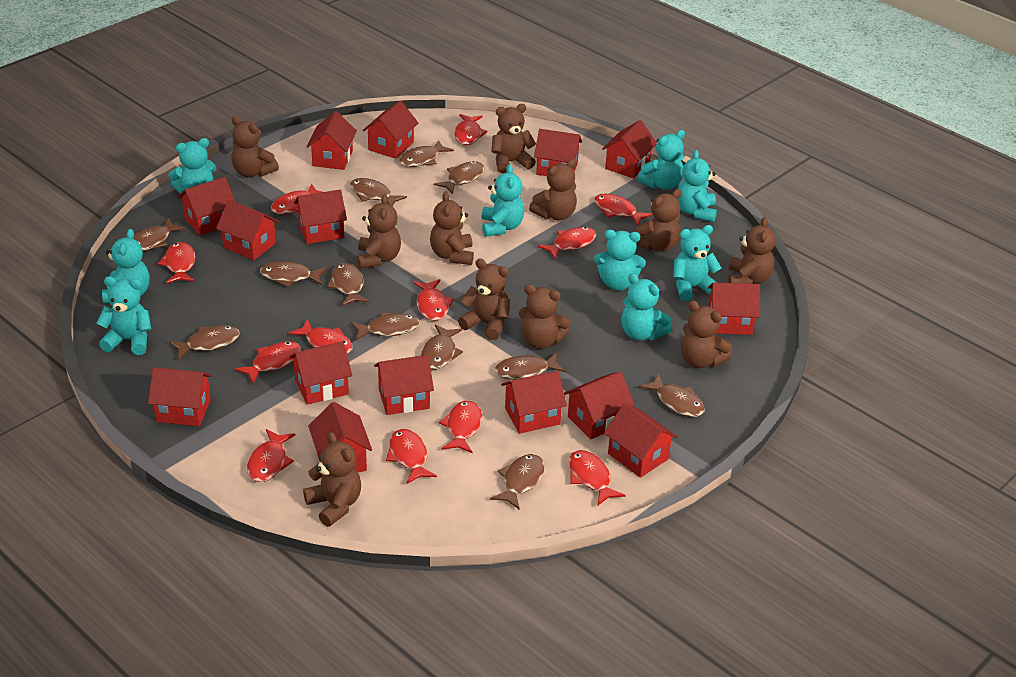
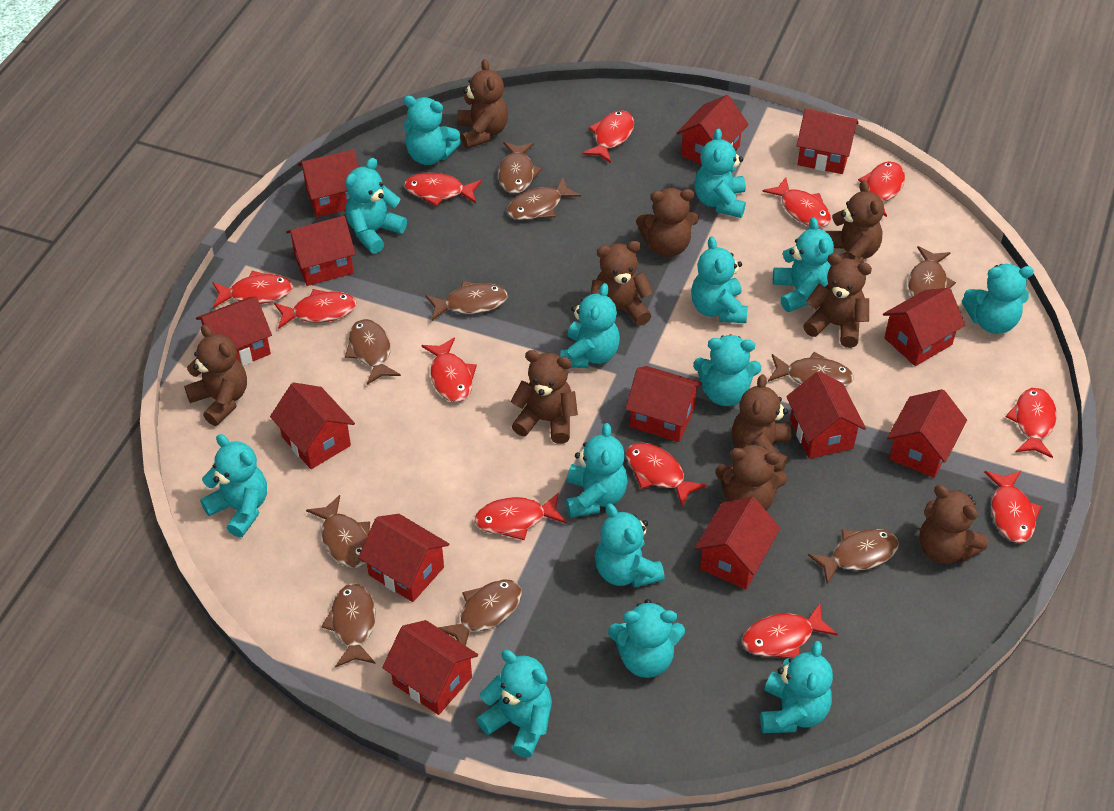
brown fish: 12 -> 10
brown teddy bear: 11 -> 10
red house: 15 -> 13
turquoise teddy bear: 9 -> 14

